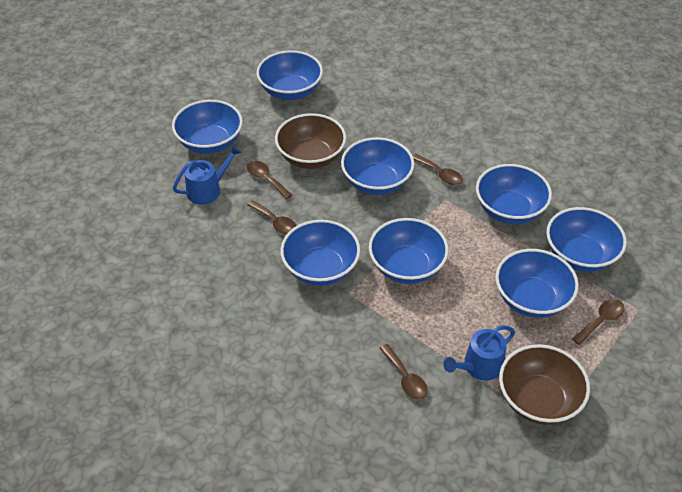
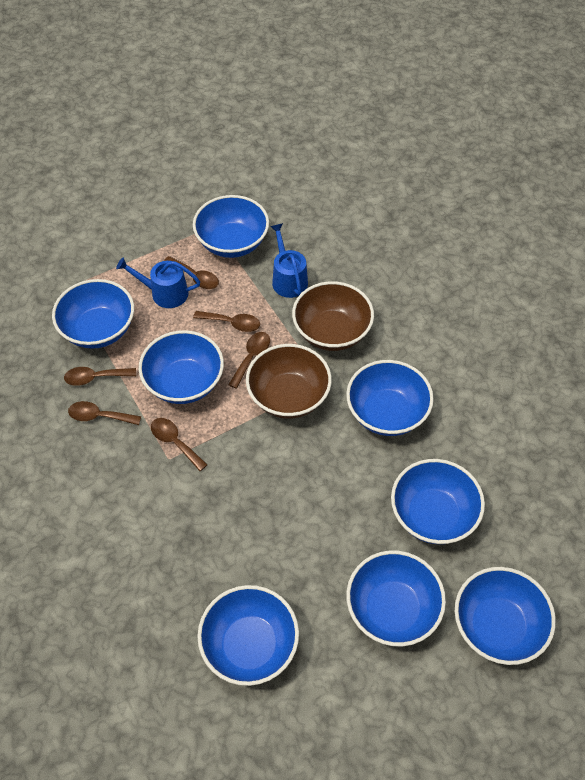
brown spoon: 5 -> 6

